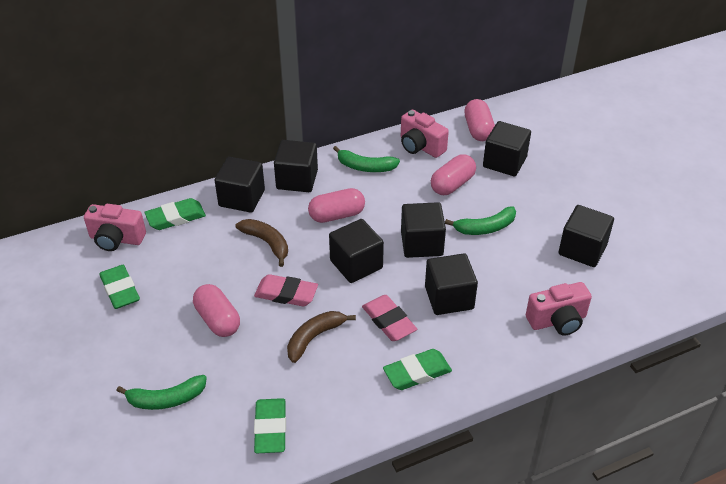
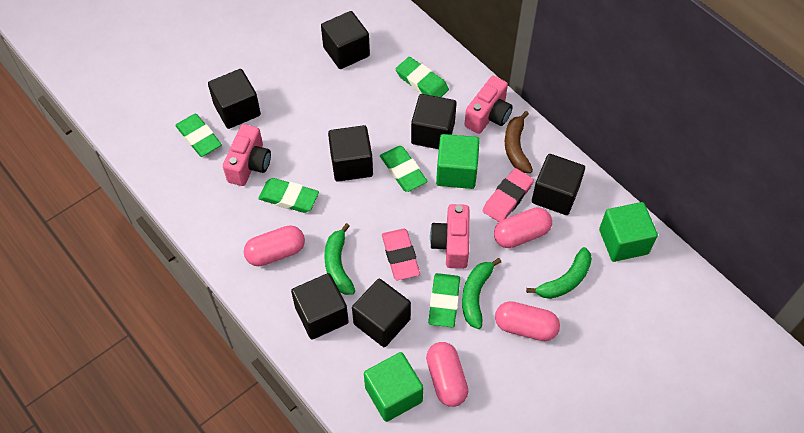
brown banana: 2 -> 1
green cube: 0 -> 3
green eraser: 4 -> 5

